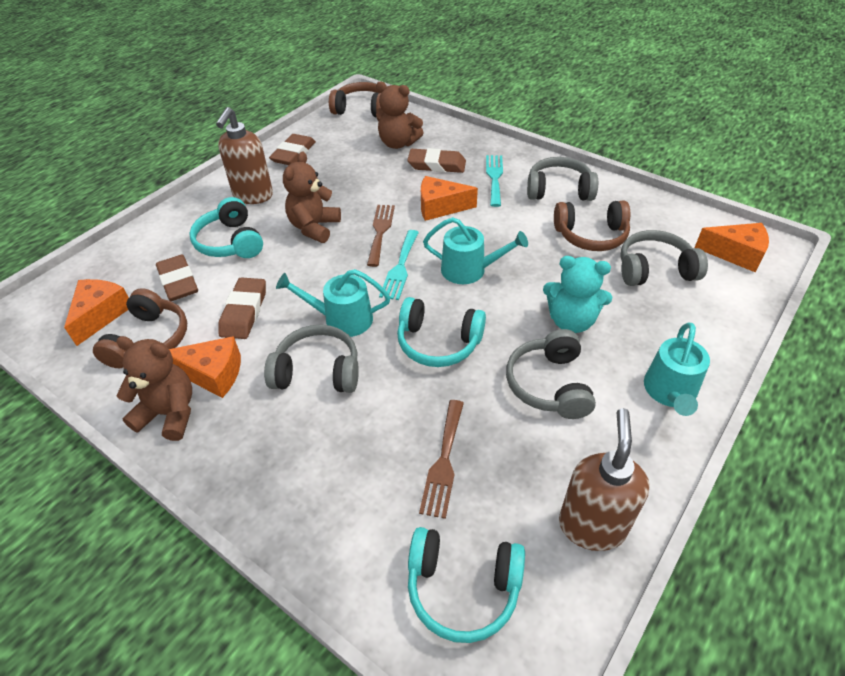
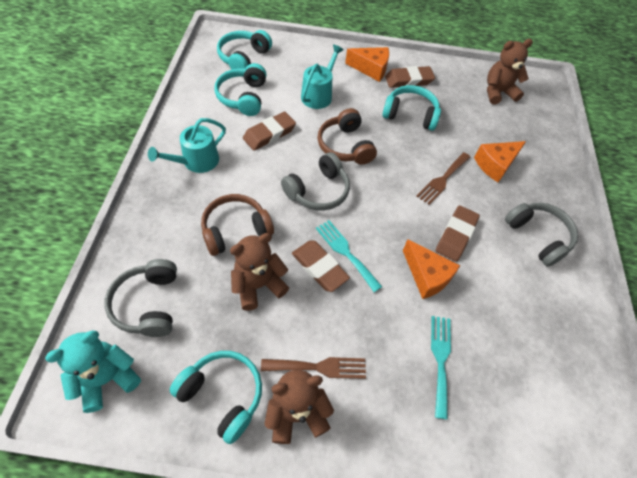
brown headphones: 3 -> 2
brown soap dispenser: 2 -> 0
grey headphones: 4 -> 3
orange cheese: 4 -> 3
turquoise headphones: 3 -> 4
turquoise watering can: 3 -> 2

